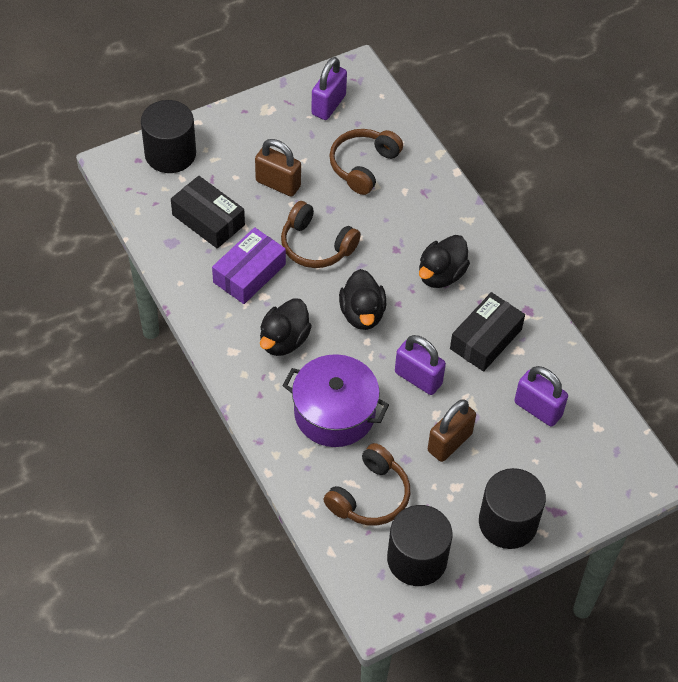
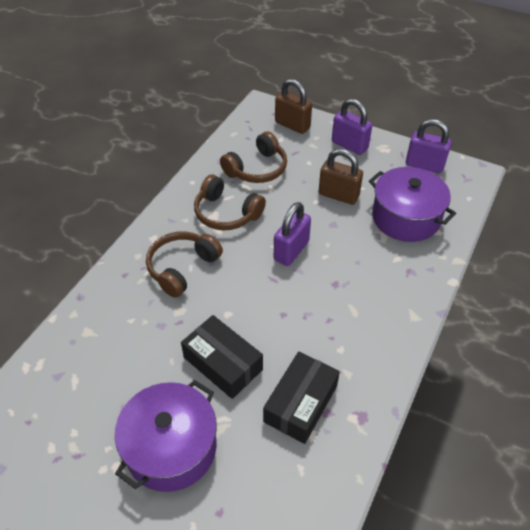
black cylinder: 3 -> 0
black duck: 3 -> 0
purple box: 1 -> 0
purple pot: 1 -> 2

